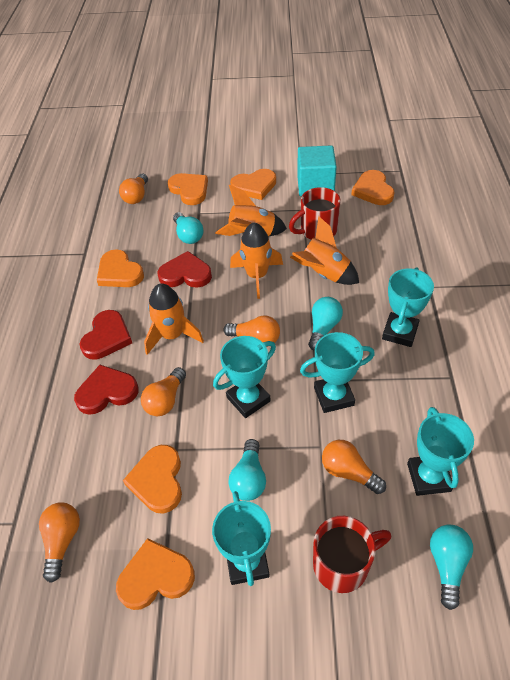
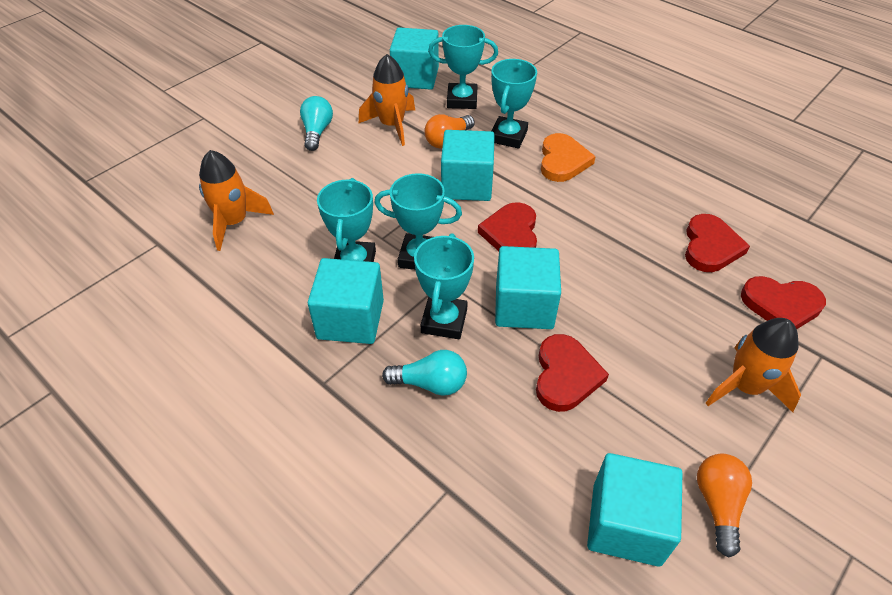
orange heart: 6 -> 1
orange light bulb: 5 -> 2
orange rocket: 4 -> 3
red heart: 3 -> 4
red mug: 2 -> 0
turquoise cube: 1 -> 5
turquoise light bulb: 4 -> 2

